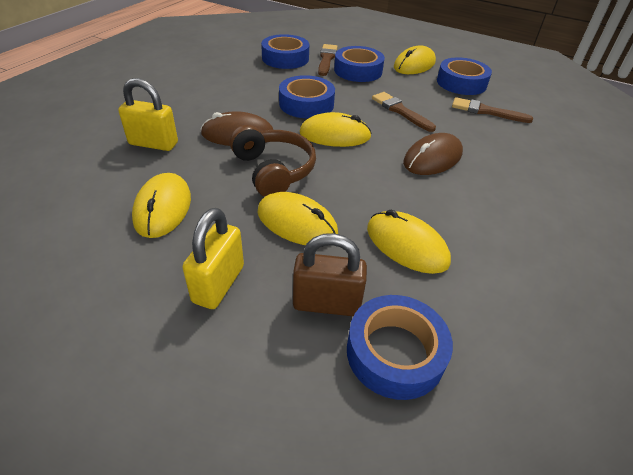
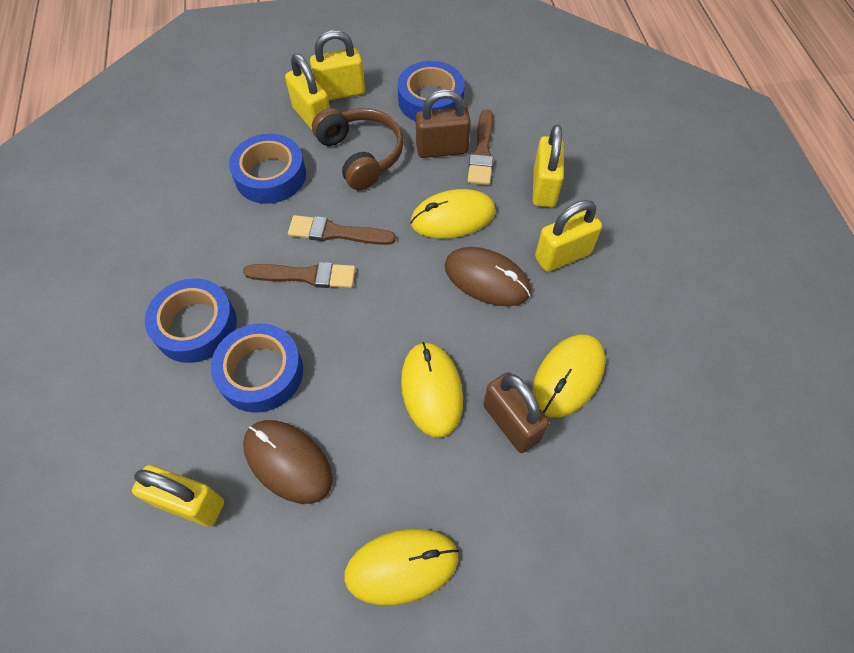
blue tape: 5 -> 4
brown padlock: 1 -> 2
yellow mouse: 5 -> 4
yellow padlock: 2 -> 5

